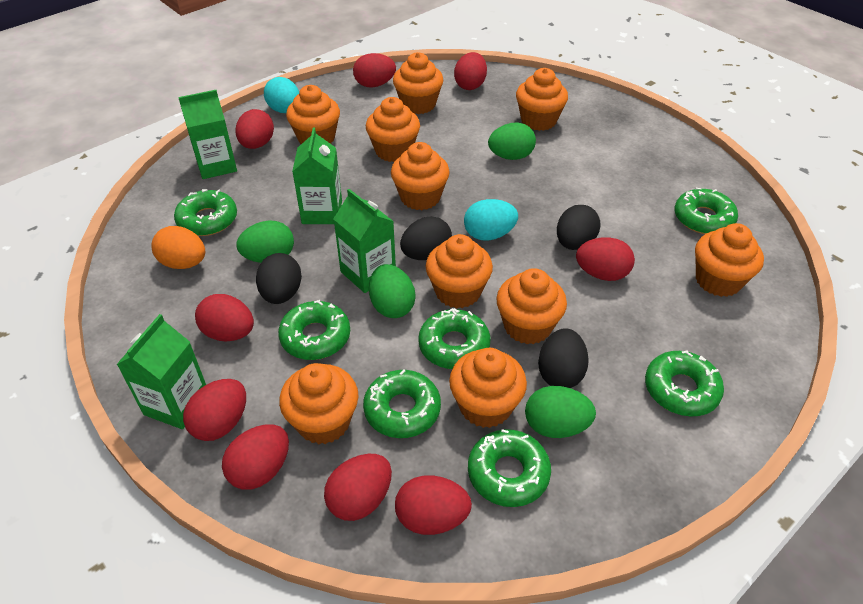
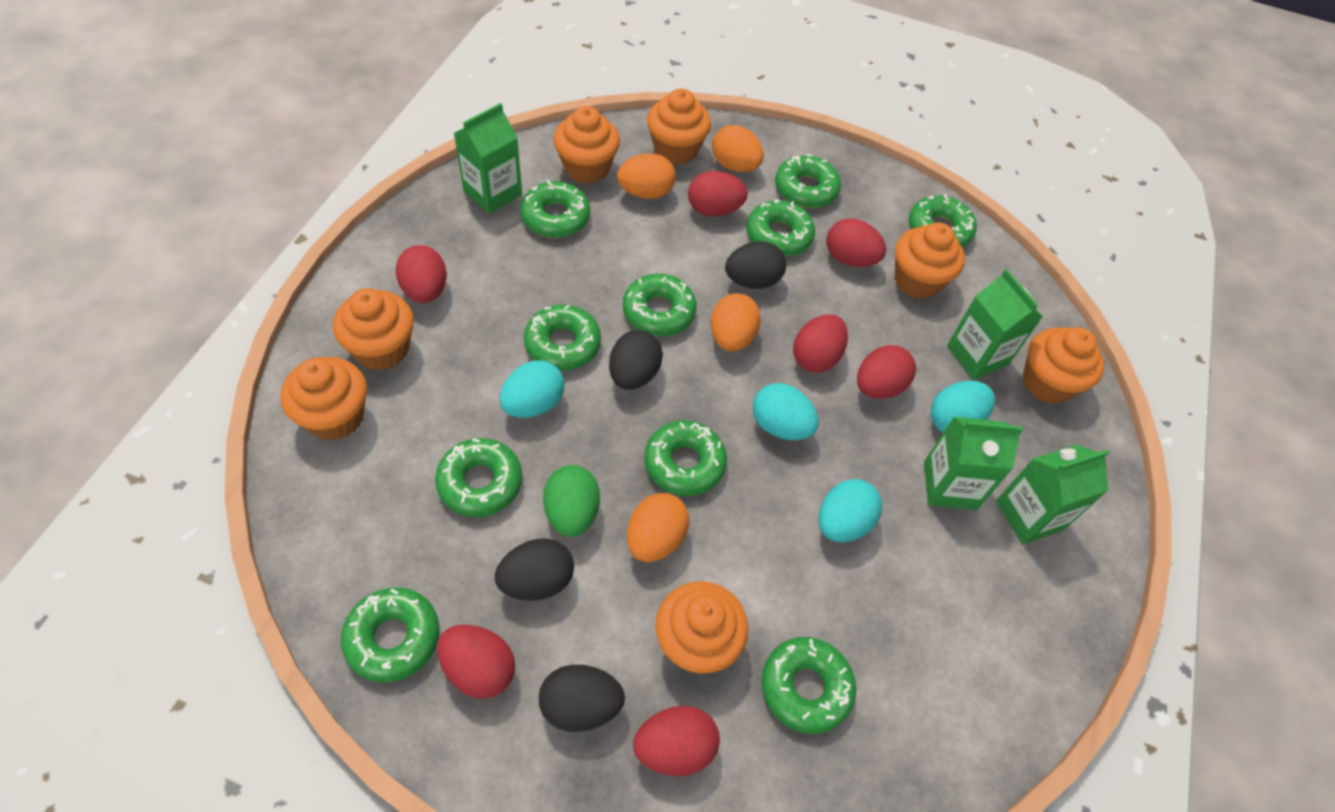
green donut: 7 -> 10
green egg: 4 -> 1
orange cupcake: 10 -> 7
orange egg: 1 -> 4
red egg: 9 -> 7
turquoise egg: 2 -> 4

